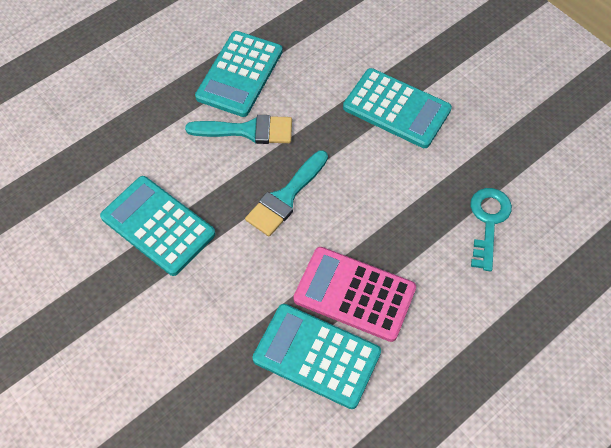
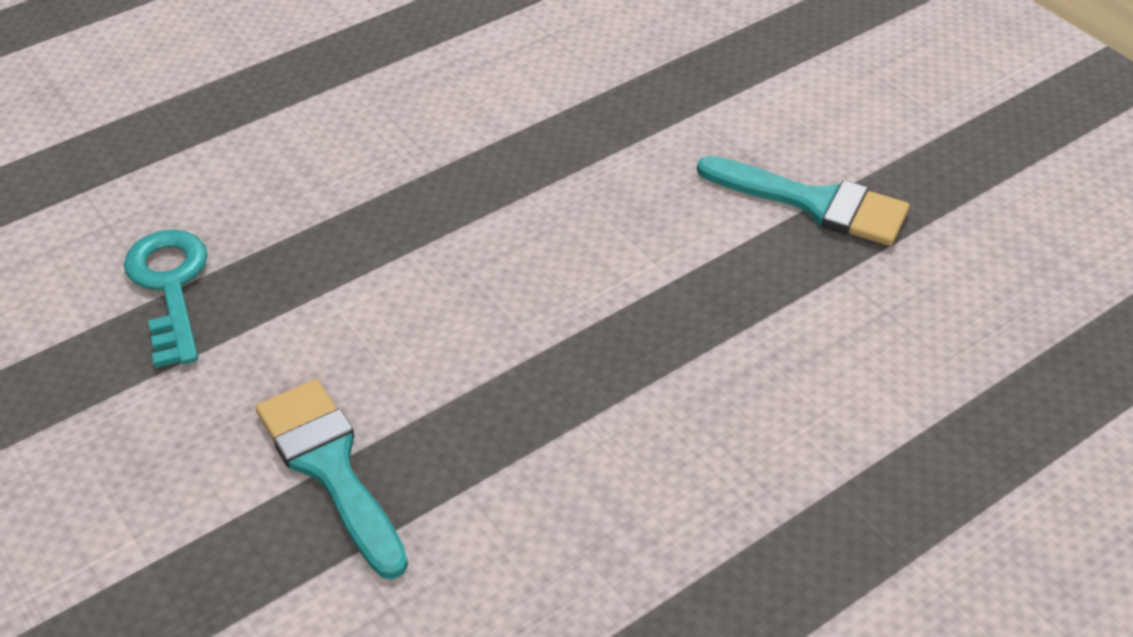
pink calculator: 1 -> 0
turquoise calculator: 4 -> 0

